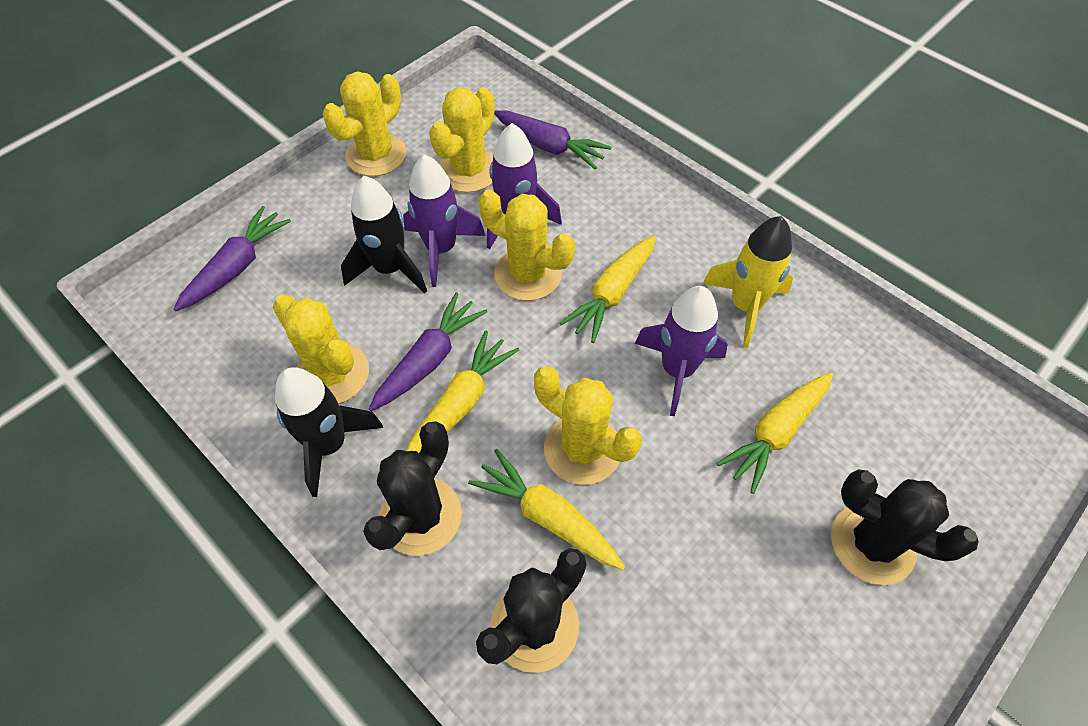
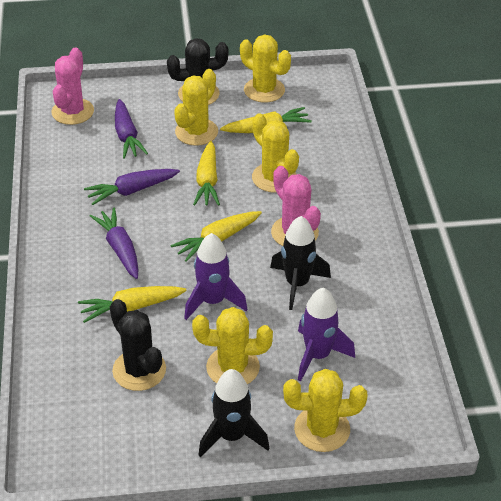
black cactus: 3 -> 2
pink cactus: 0 -> 2
purple rocket: 3 -> 2
yellow rocket: 1 -> 0

